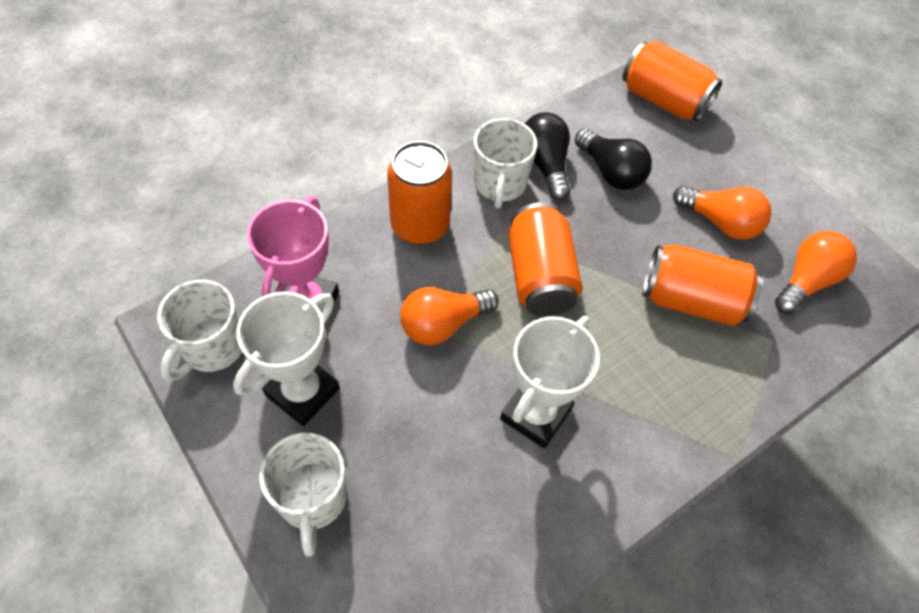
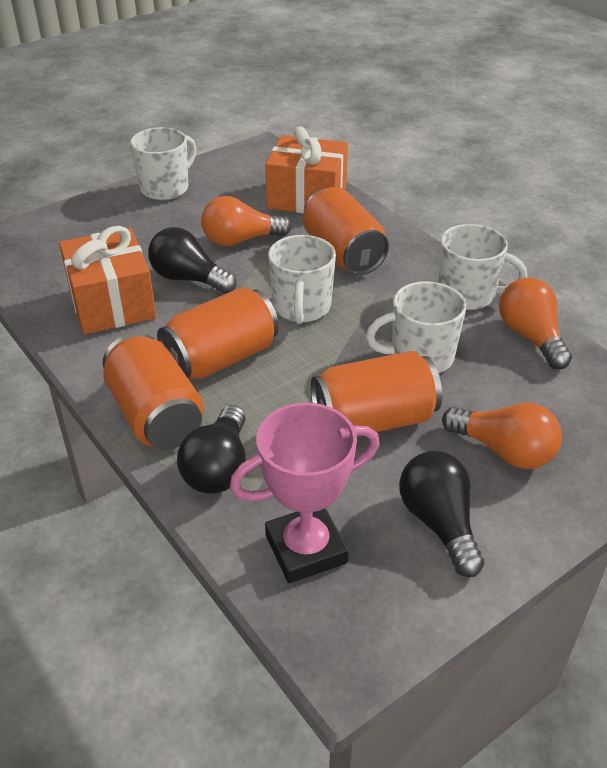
black light bulb: 2 -> 3
orange gift: 0 -> 2
white mug: 3 -> 4
white trophy: 2 -> 0

